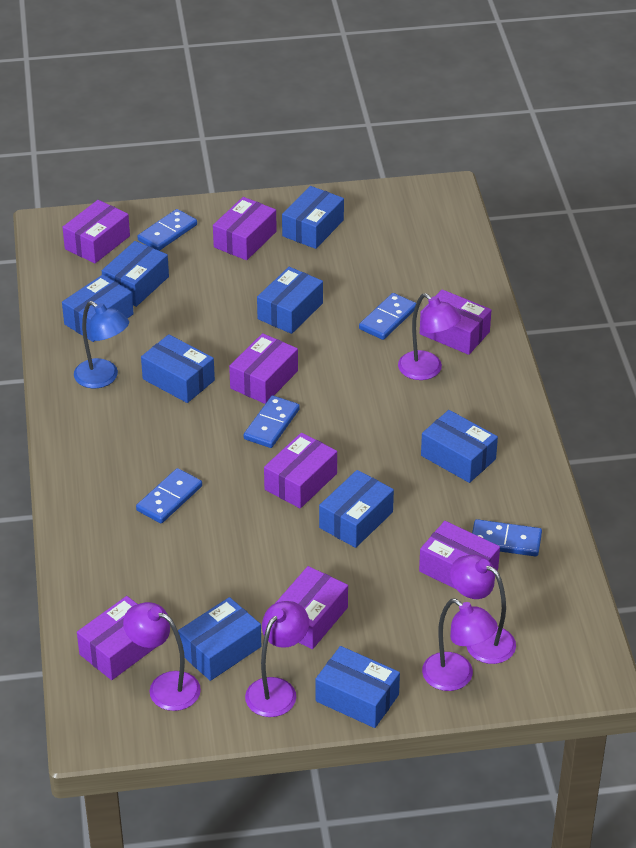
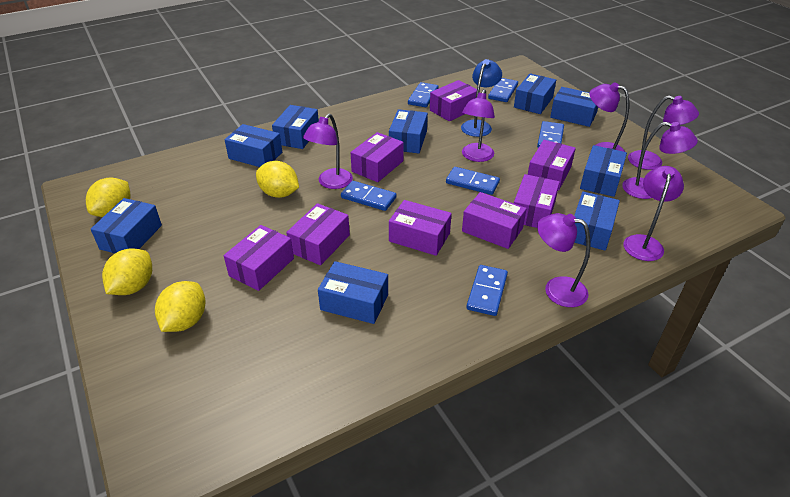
blue domino: 5 -> 6
purple lamp: 5 -> 7
yellow lemon: 0 -> 4

